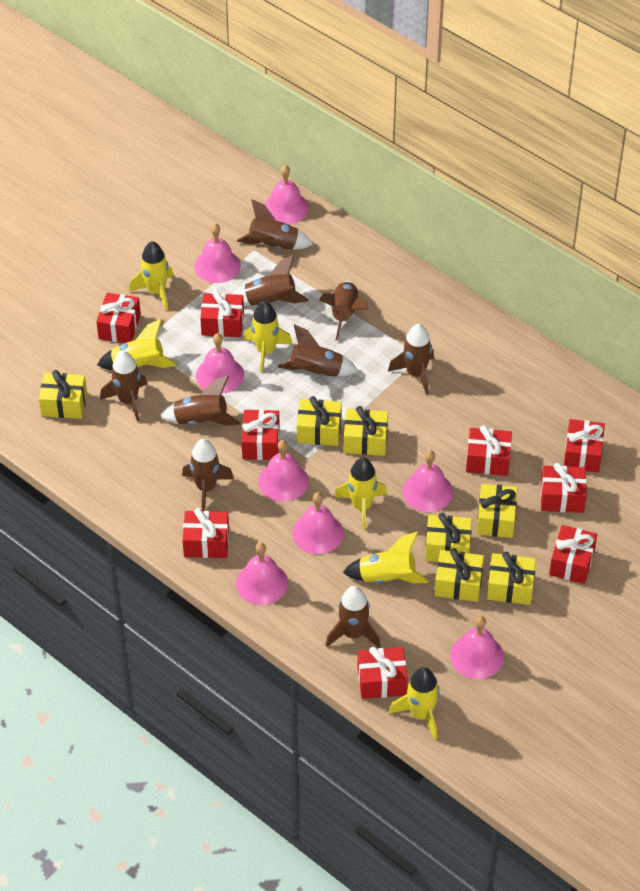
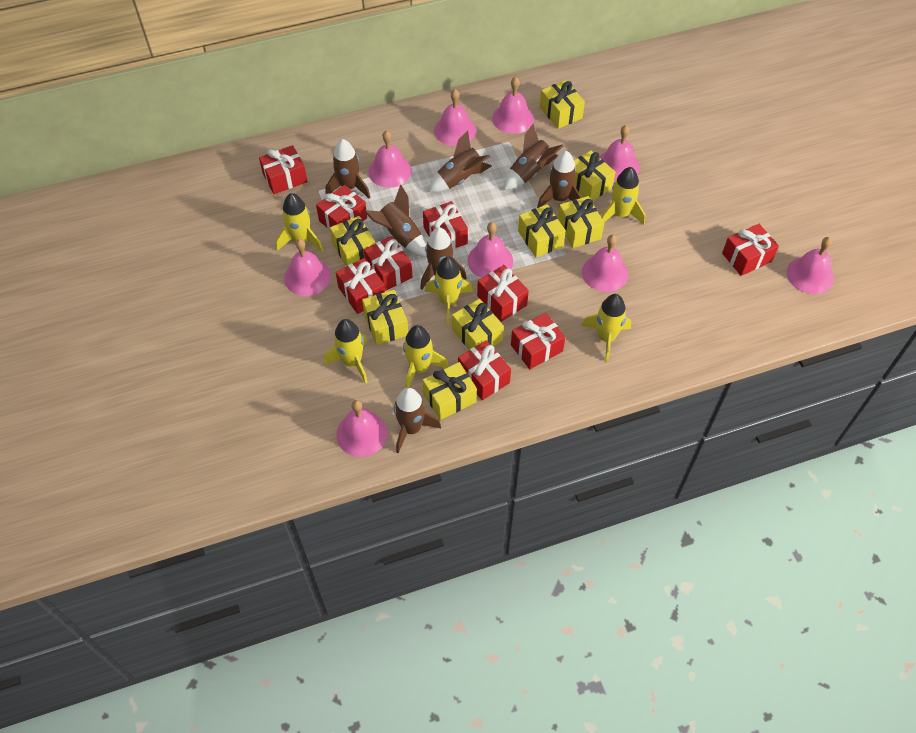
brown rocket: 9 -> 7
pink bell: 8 -> 9
yellow gift: 7 -> 8

